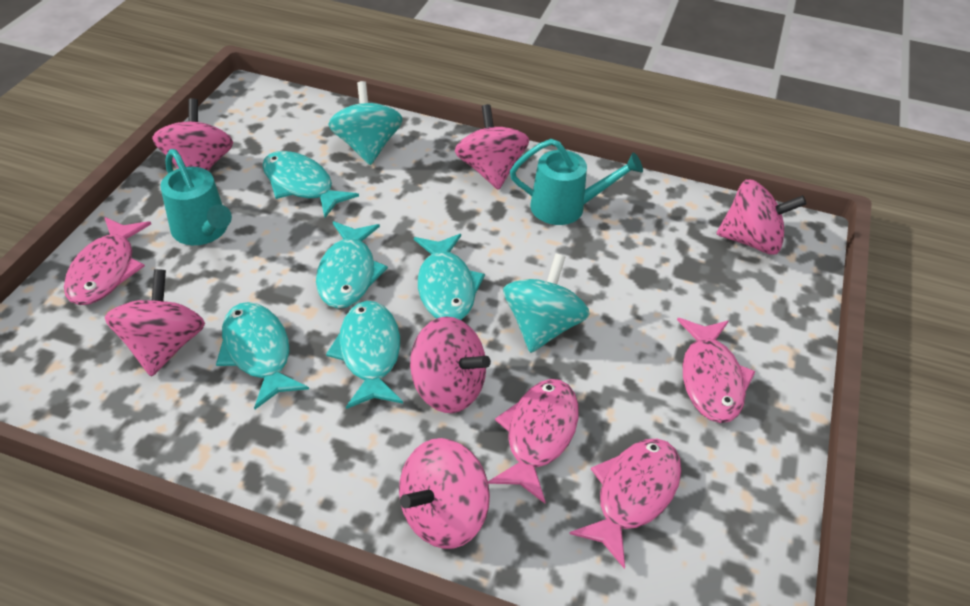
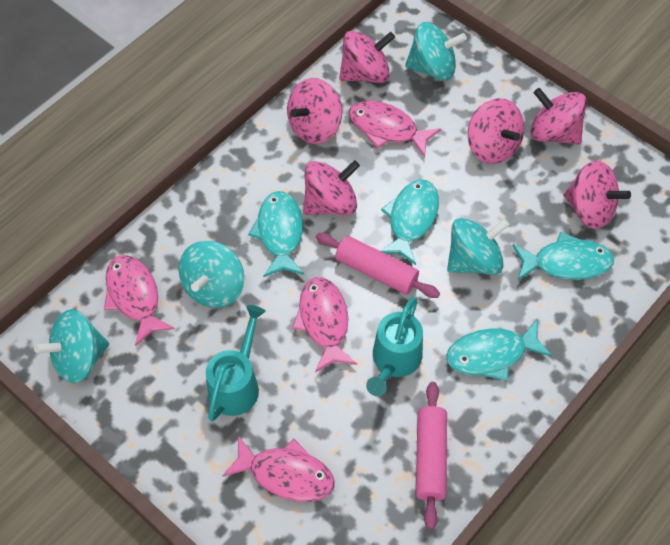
pink rolling pin: 0 -> 2
turquoise fish: 5 -> 4
turquoise spinning top: 2 -> 4

